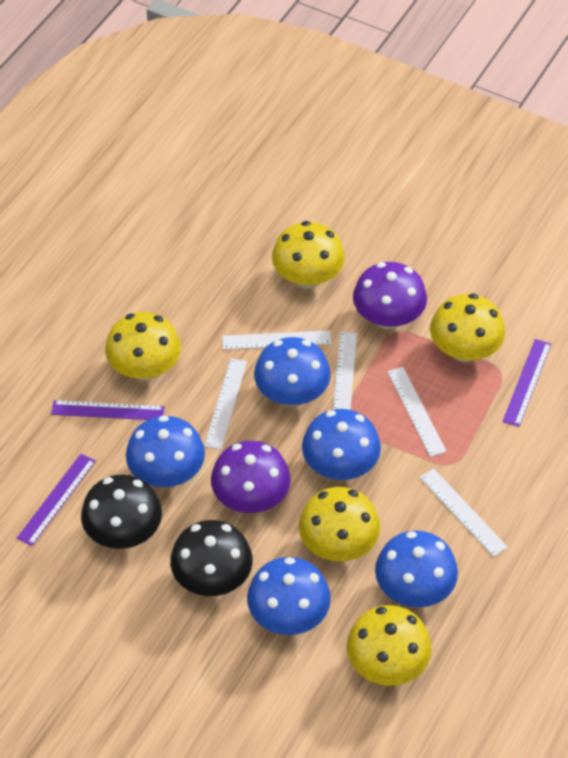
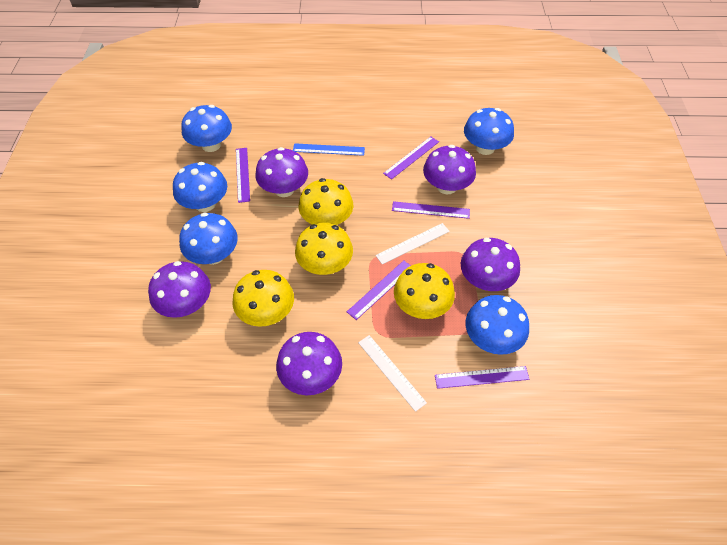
black mushroom: 2 -> 0
blue ruler: 0 -> 1
purple mushroom: 2 -> 5
purple ruler: 3 -> 5
white ruler: 5 -> 2
yellow mushroom: 5 -> 4

